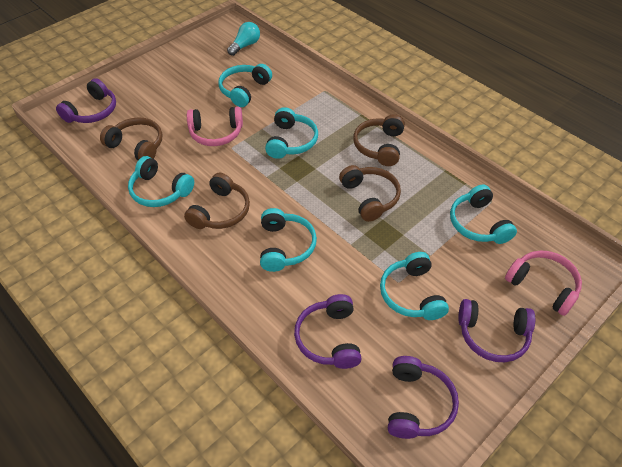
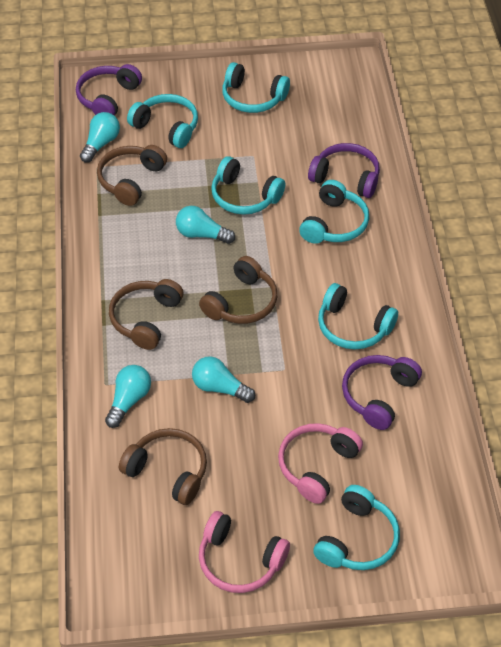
purple headphones: 4 -> 3
turquoise light bulb: 1 -> 4

